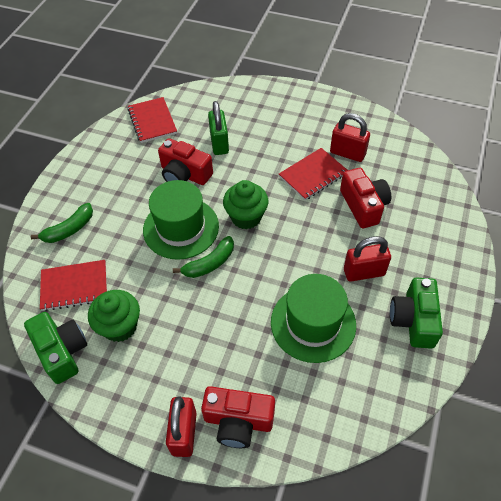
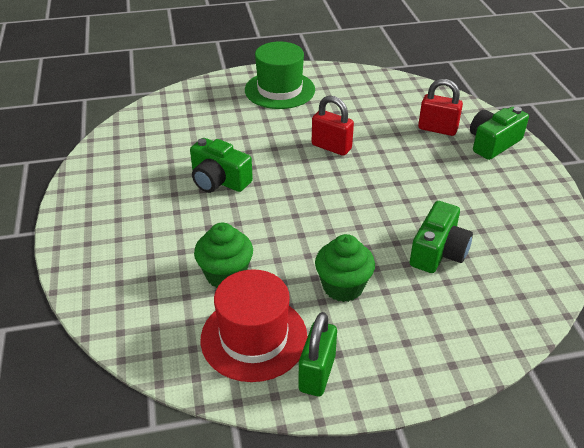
green banana: 2 -> 0
green camera: 2 -> 3
green hat: 2 -> 1
red camera: 3 -> 0
red hat: 0 -> 1
red notebook: 3 -> 0
red padlock: 3 -> 2

